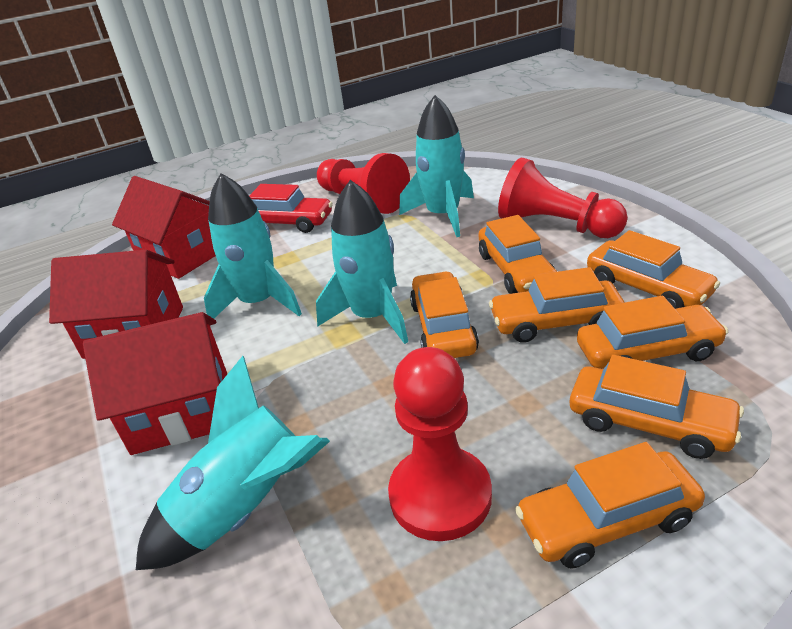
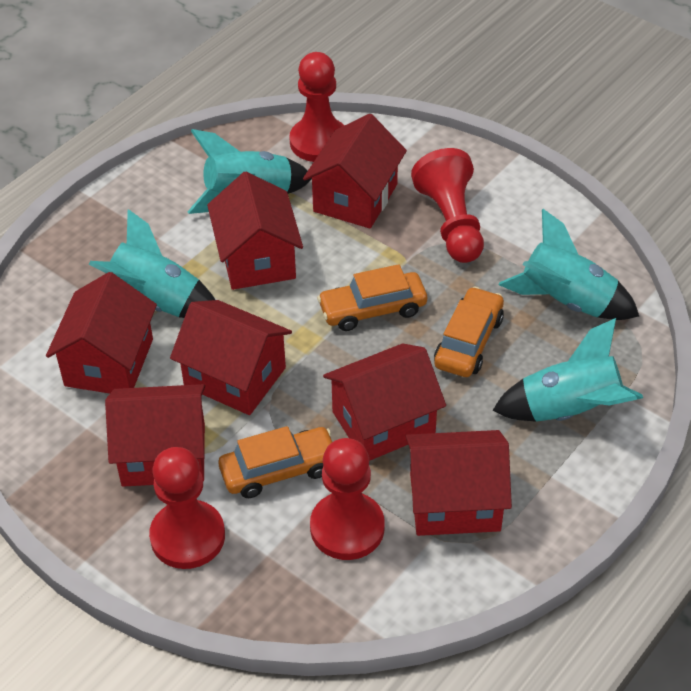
orange car: 7 -> 3
red car: 1 -> 0
red house: 3 -> 7
red pawn: 3 -> 4

